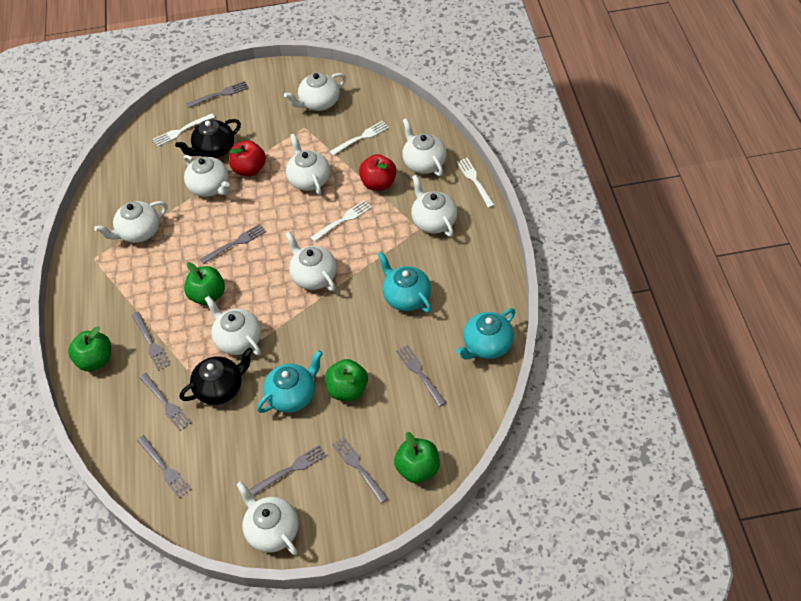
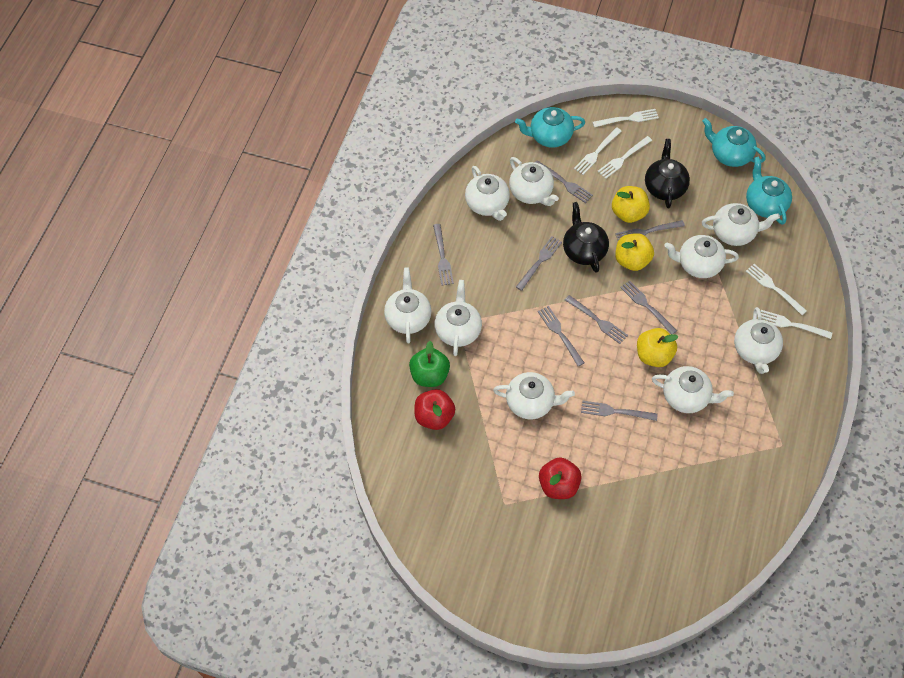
green apple: 4 -> 1
white fork: 4 -> 5
yellow apple: 0 -> 3

